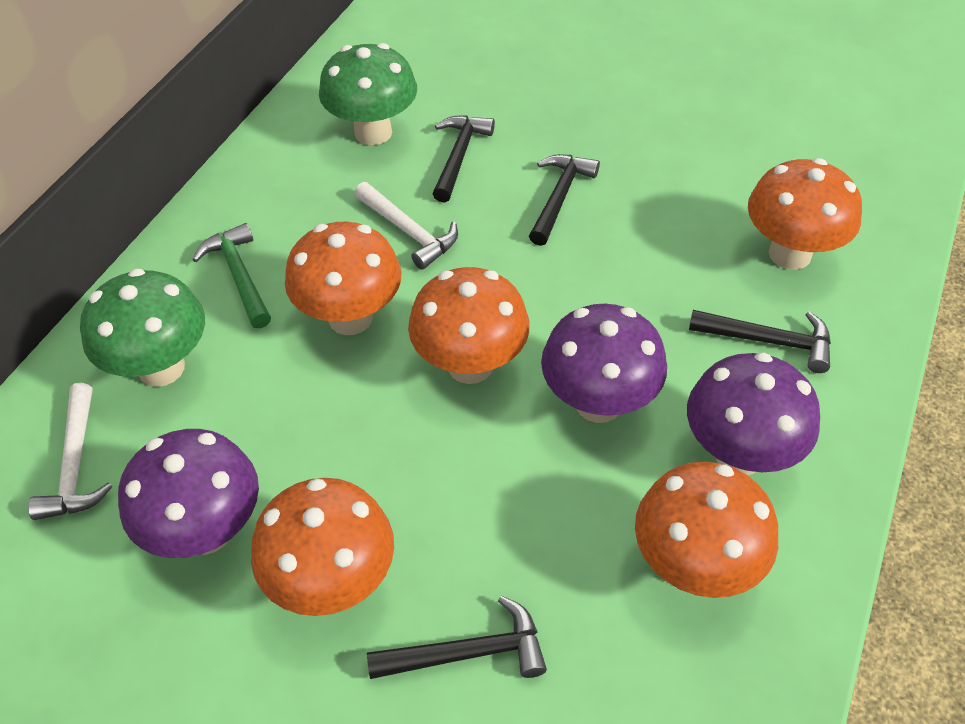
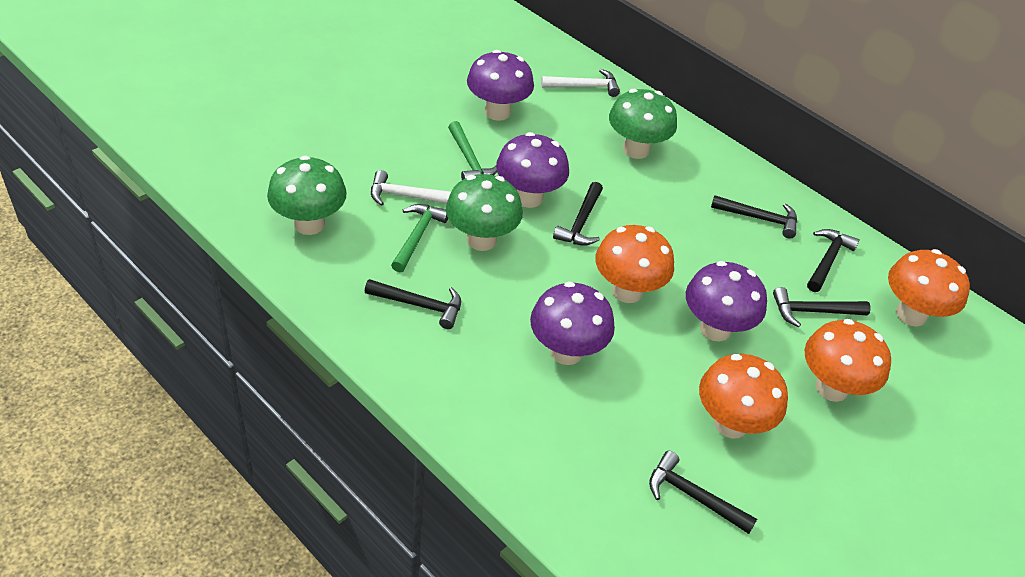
black hammer: 4 -> 6
green hammer: 1 -> 2
green mushroom: 2 -> 3
orange mushroom: 5 -> 4
purple mushroom: 3 -> 4

